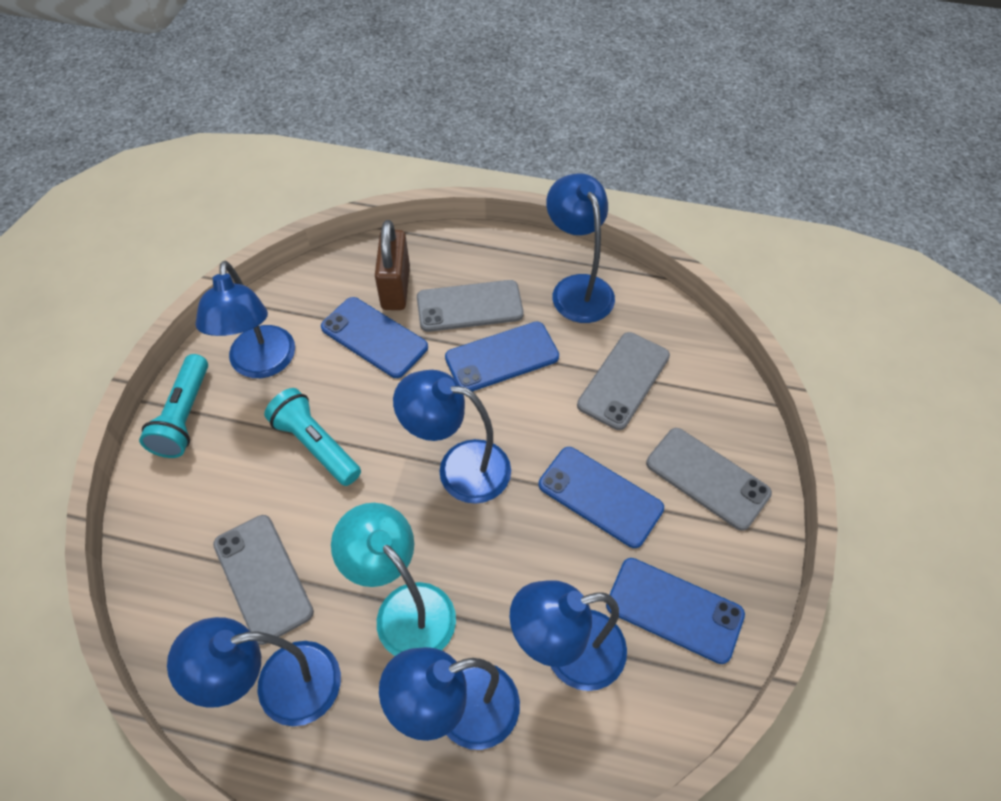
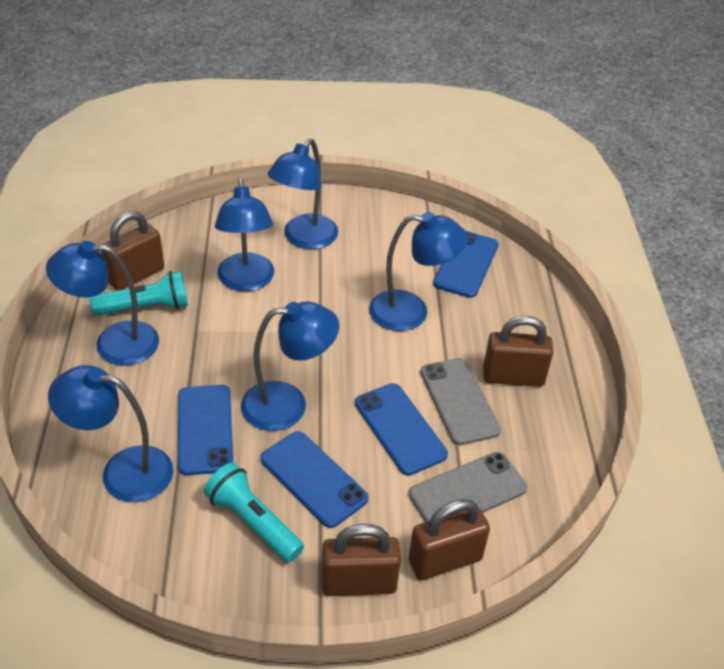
brown padlock: 1 -> 4
grey phone: 4 -> 2
turquoise lamp: 1 -> 0

